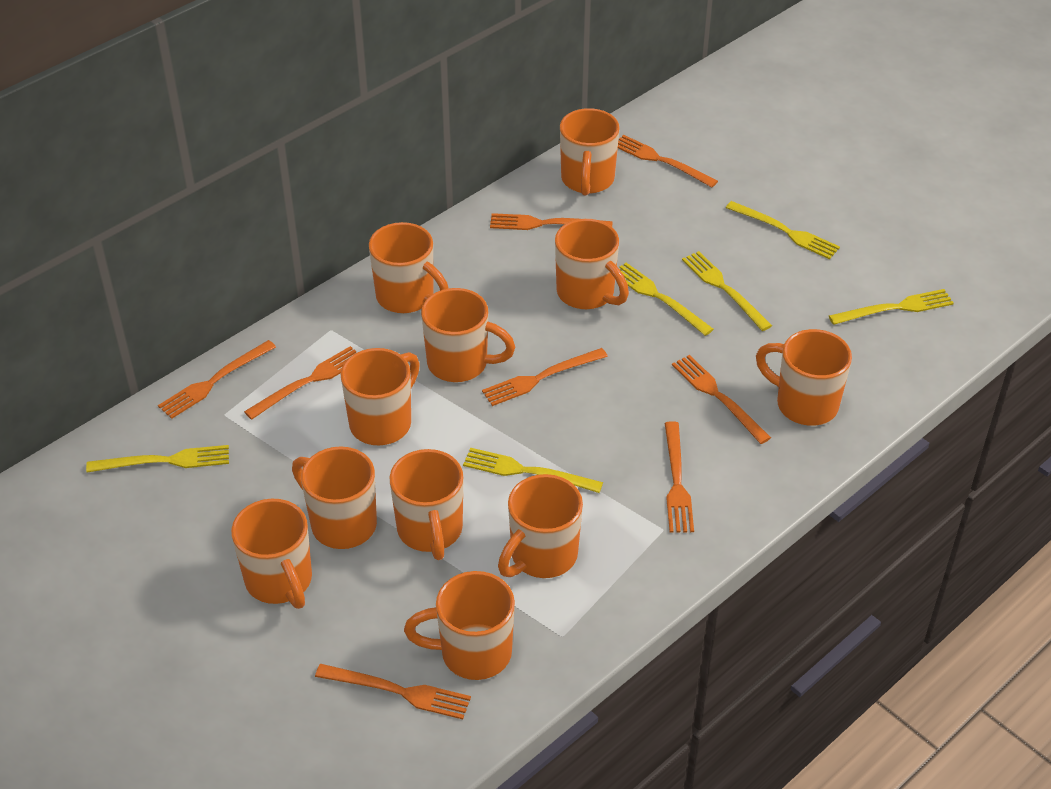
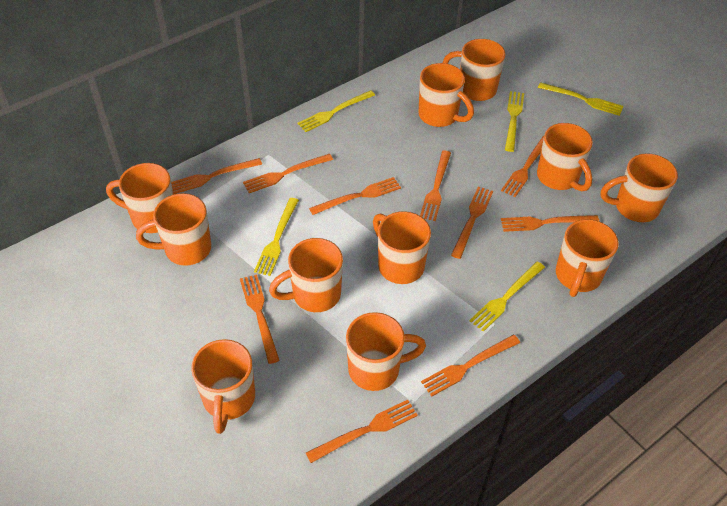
orange fork: 8 -> 10
yellow fork: 6 -> 5

